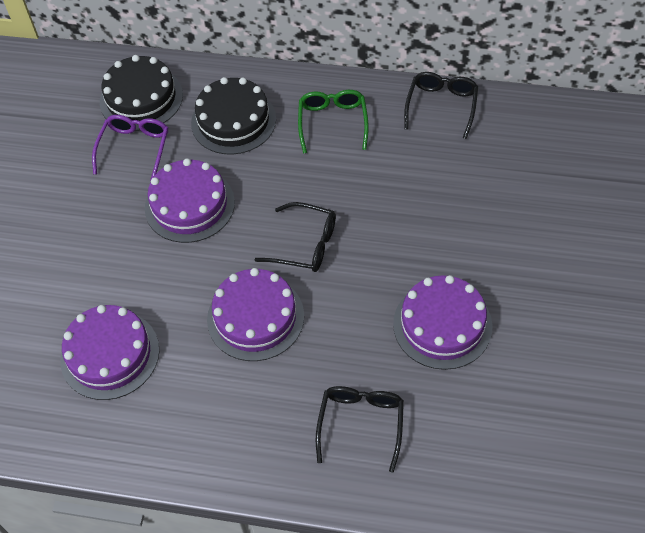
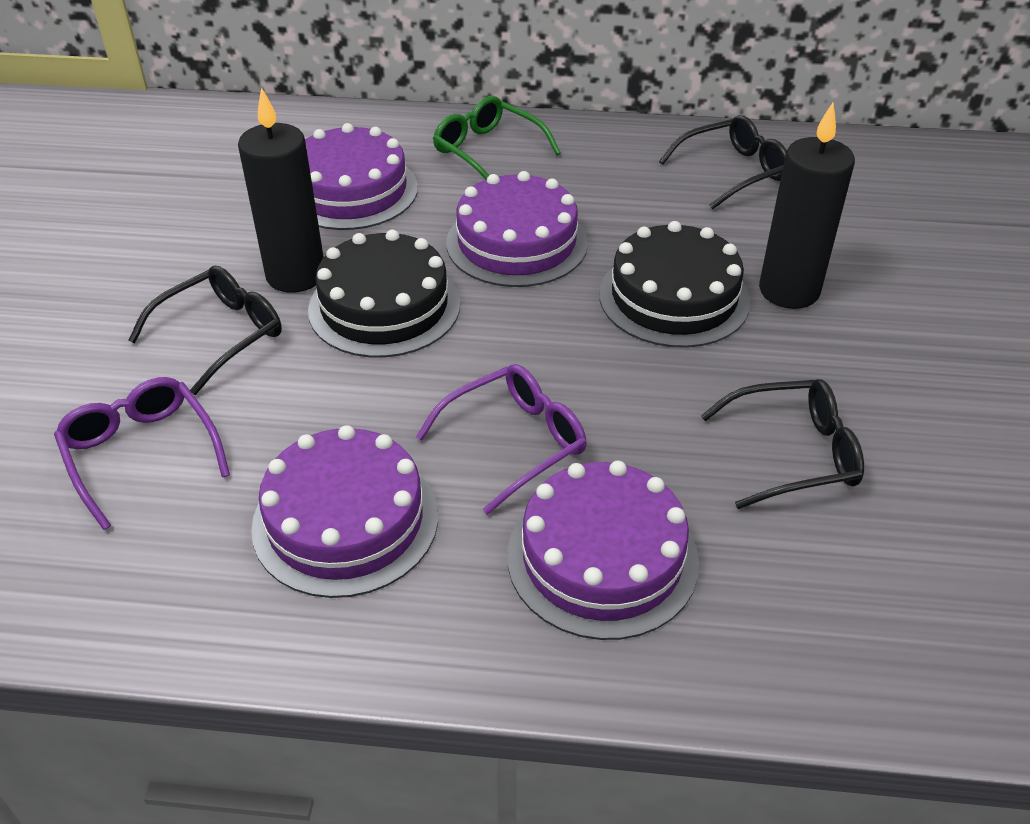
black candle: 0 -> 2
purple glasses: 1 -> 2

